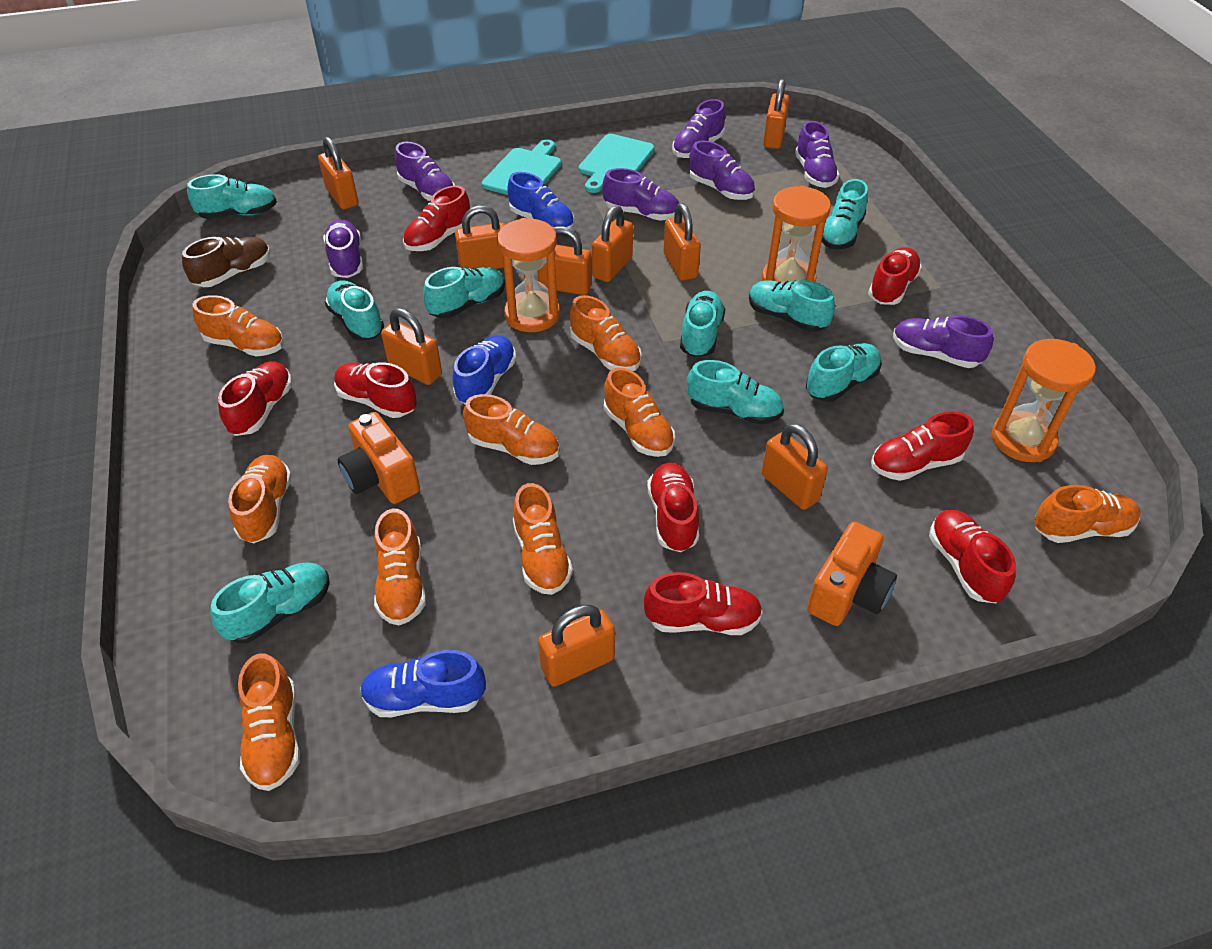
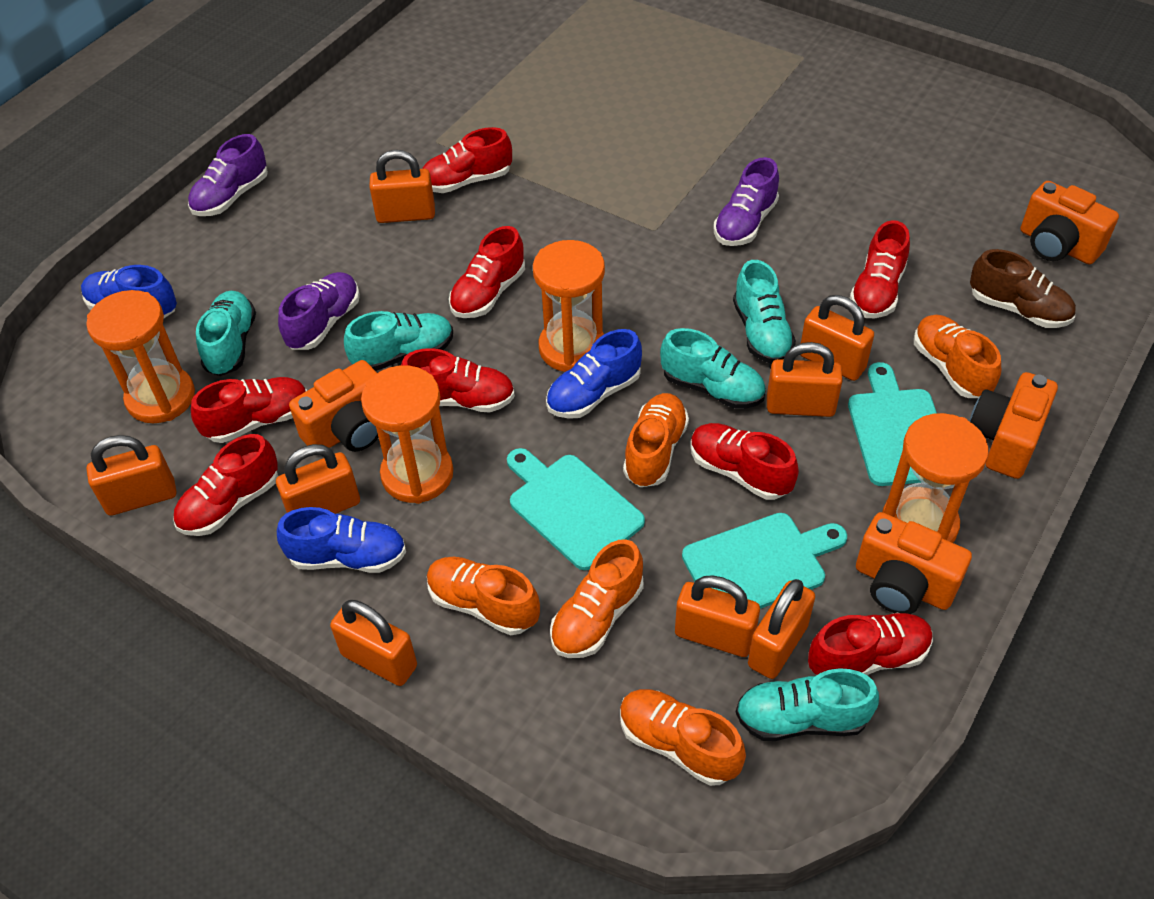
orange camera: 2 -> 4
orange hourglass: 3 -> 4
orange padlock: 9 -> 8
orange shoe: 9 -> 5
purple shoe: 7 -> 3
turquoise cutting board: 2 -> 3
turquoise shoe: 9 -> 5

